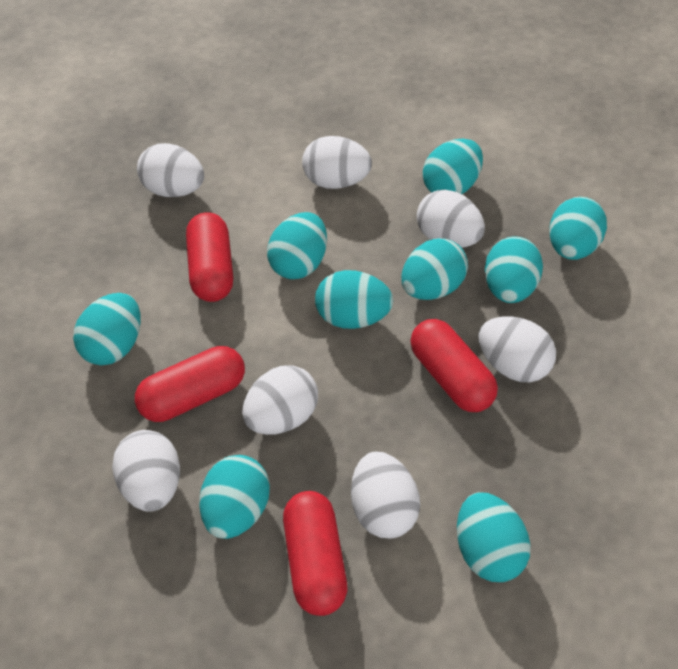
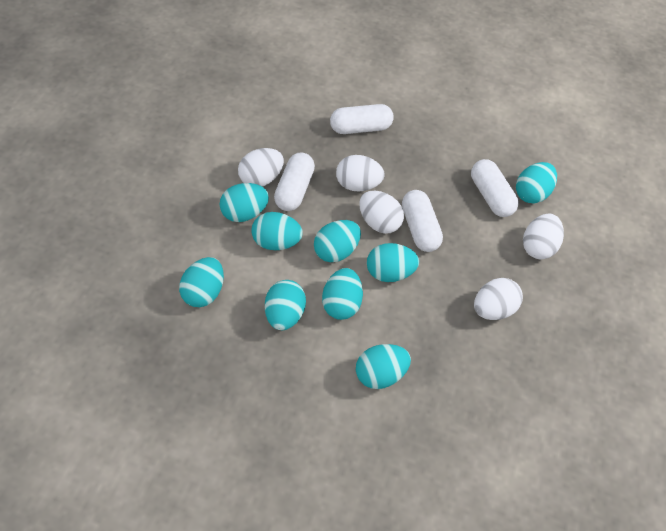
red capsule: 4 -> 0
white capsule: 0 -> 4
white egg: 7 -> 5

